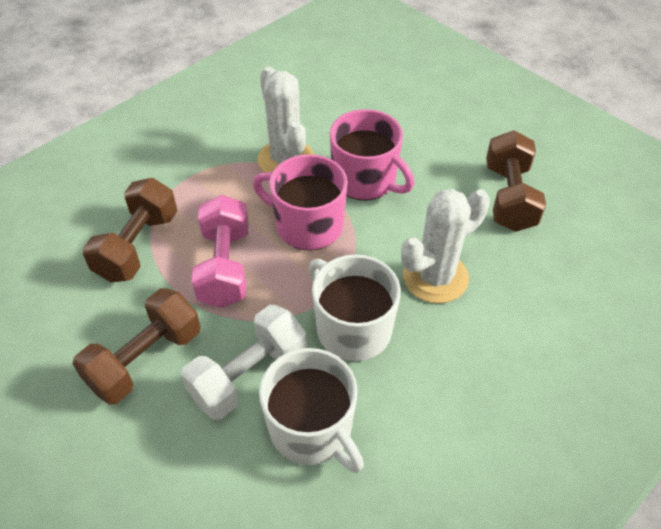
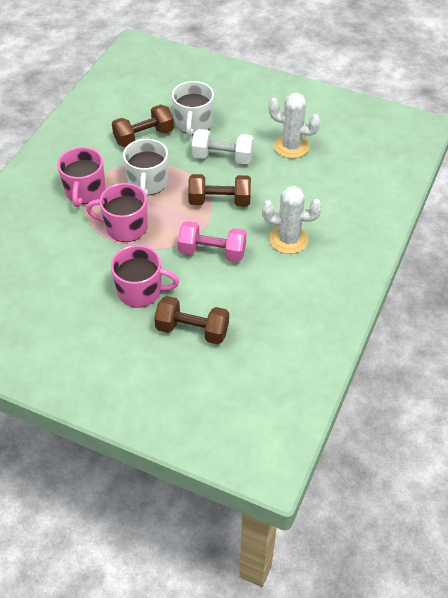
pink mug: 2 -> 3

